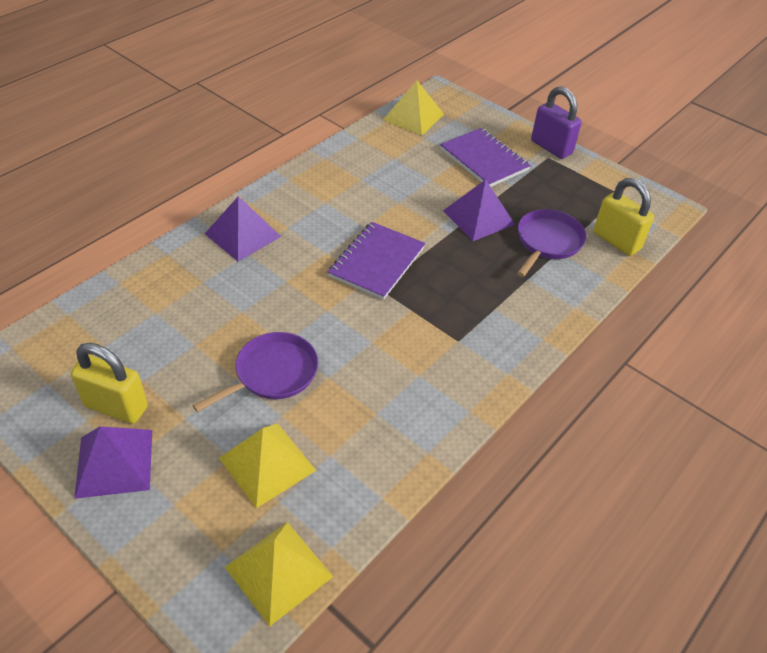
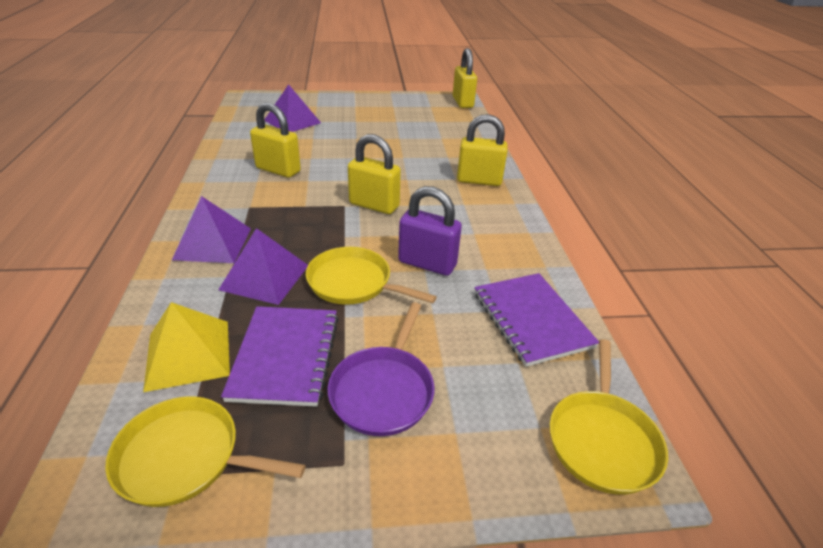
purple pan: 2 -> 1
yellow padlock: 2 -> 4
yellow pan: 0 -> 3
yellow pyramid: 3 -> 1

